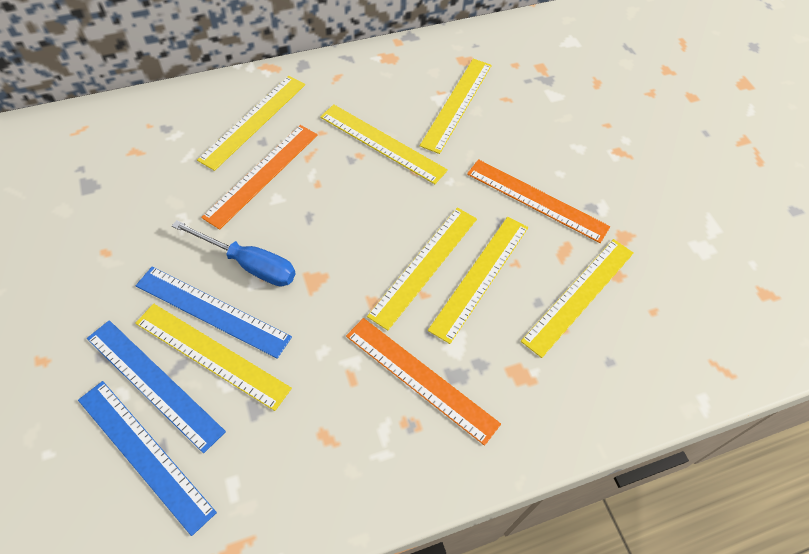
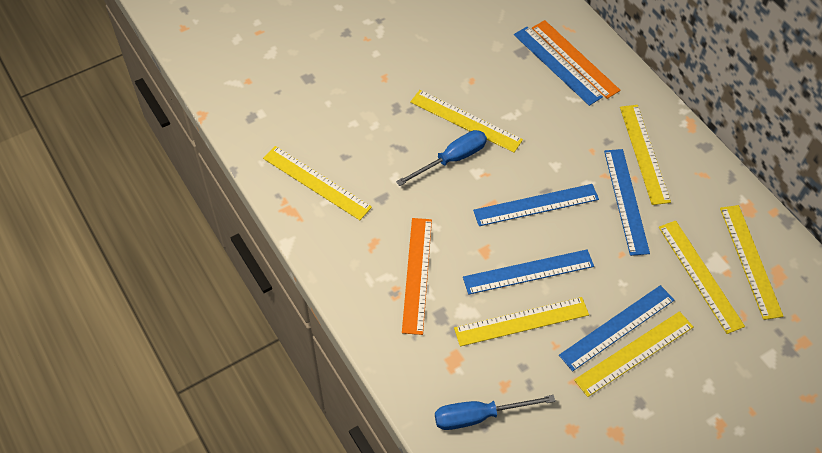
blue ruler: 3 -> 5
blue screwdriver: 1 -> 2
orange ruler: 3 -> 2

